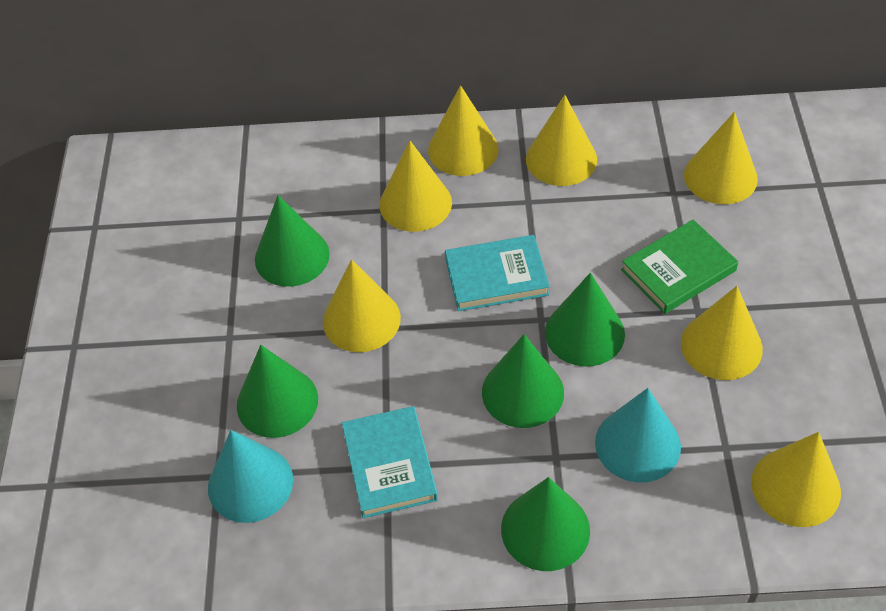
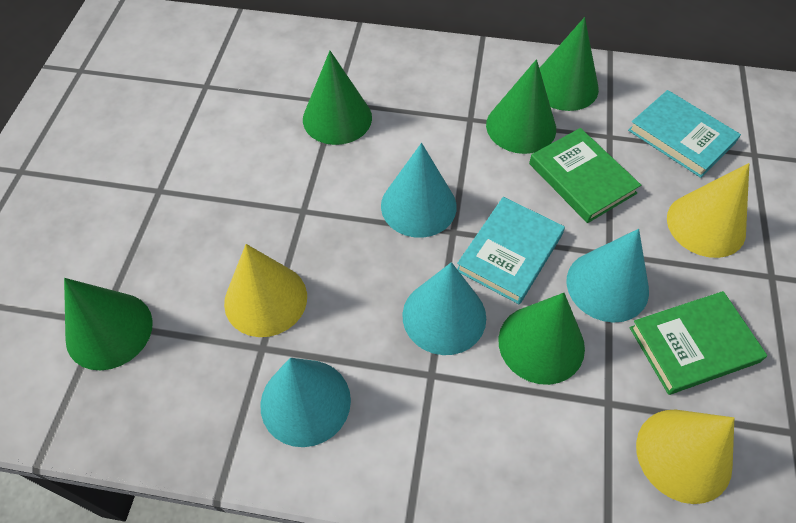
green book: 1 -> 2
turquoise cone: 2 -> 4
yellow cone: 7 -> 3

